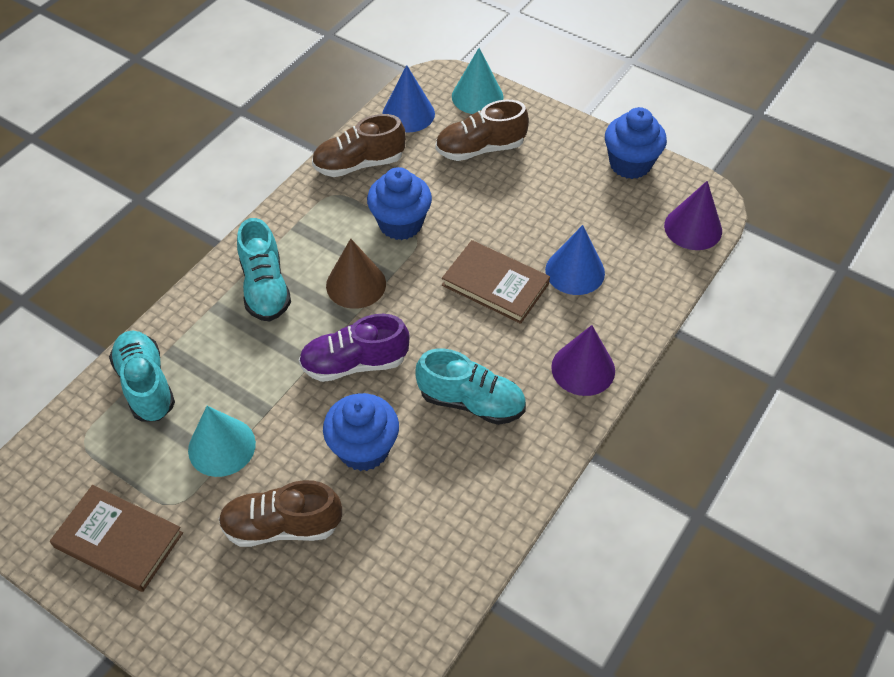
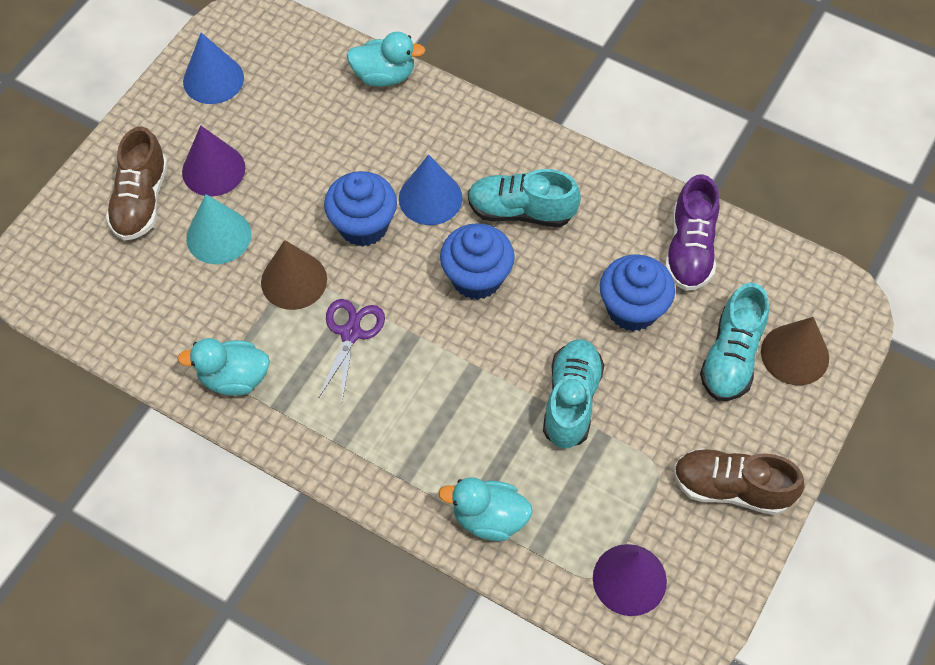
brown book: 2 -> 0
brown cone: 1 -> 2
brown shoe: 3 -> 2
purple scissors: 0 -> 1
turquoise cone: 2 -> 1
turquoise duck: 0 -> 3

